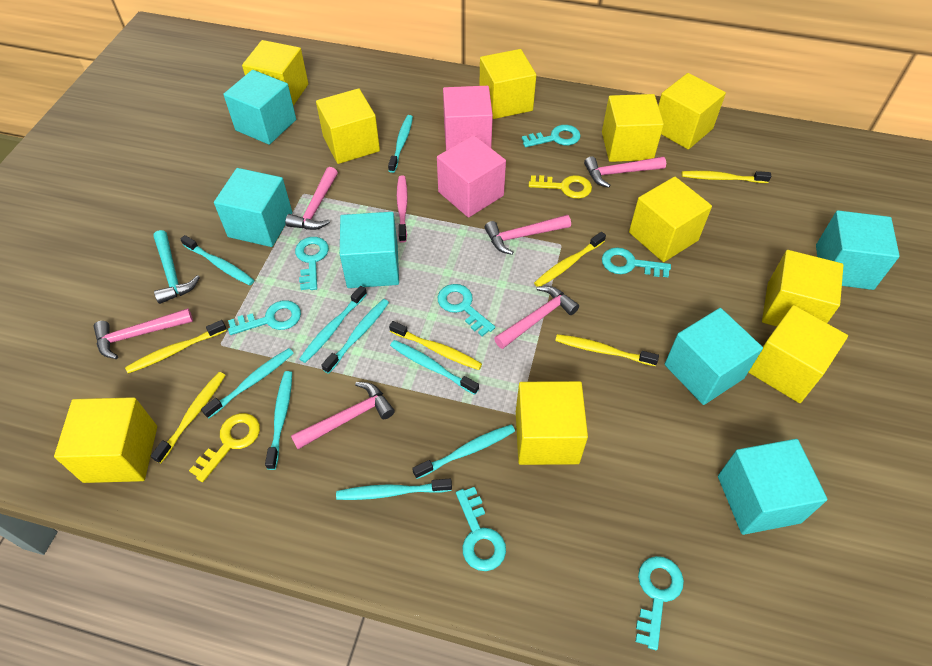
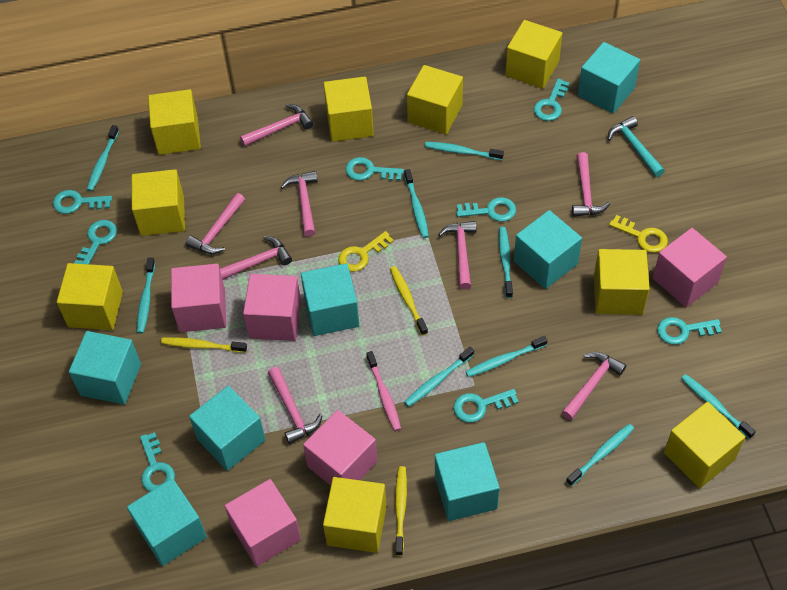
pink cube: 2 -> 5
pink hammer: 6 -> 8
turquoise cube: 6 -> 7
turquoise key: 7 -> 8
yellow cube: 10 -> 9
yellow toothbrush: 6 -> 3

